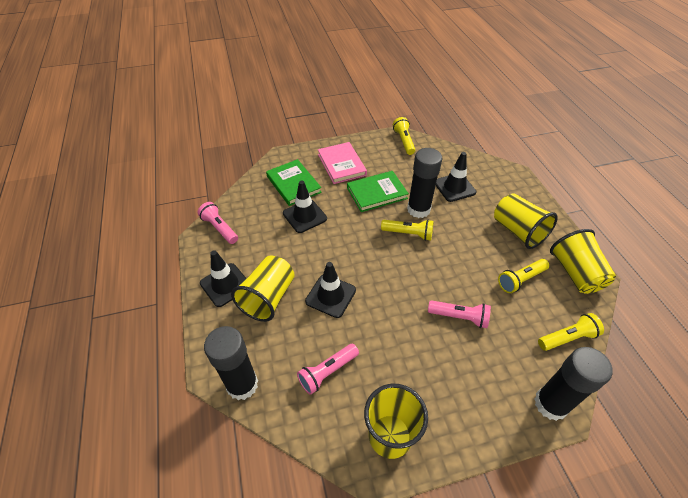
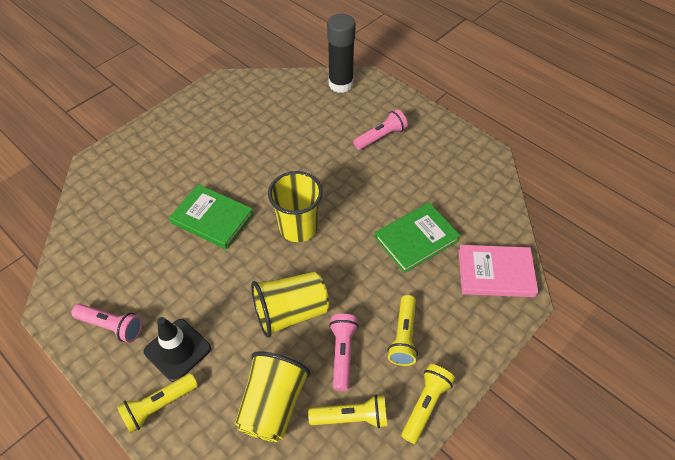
black glue stick: 3 -> 1
black traffic cone: 4 -> 1
yellow cup: 4 -> 3

